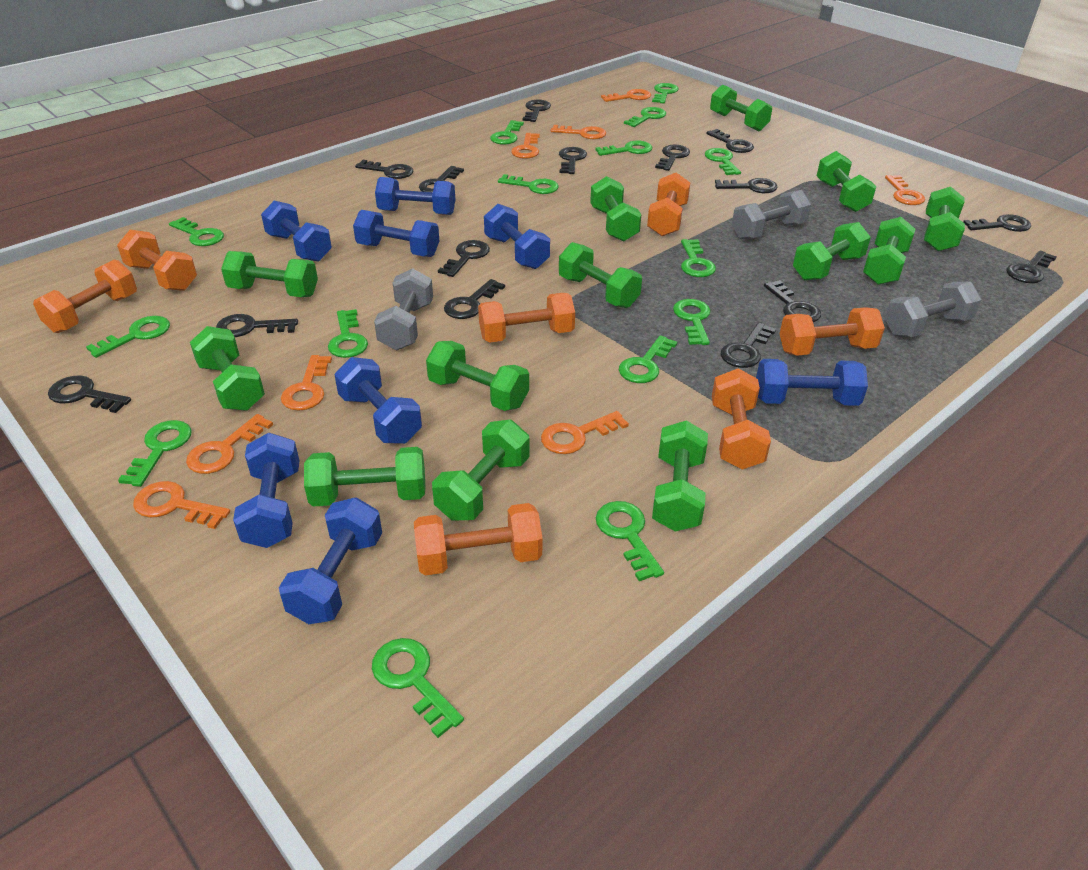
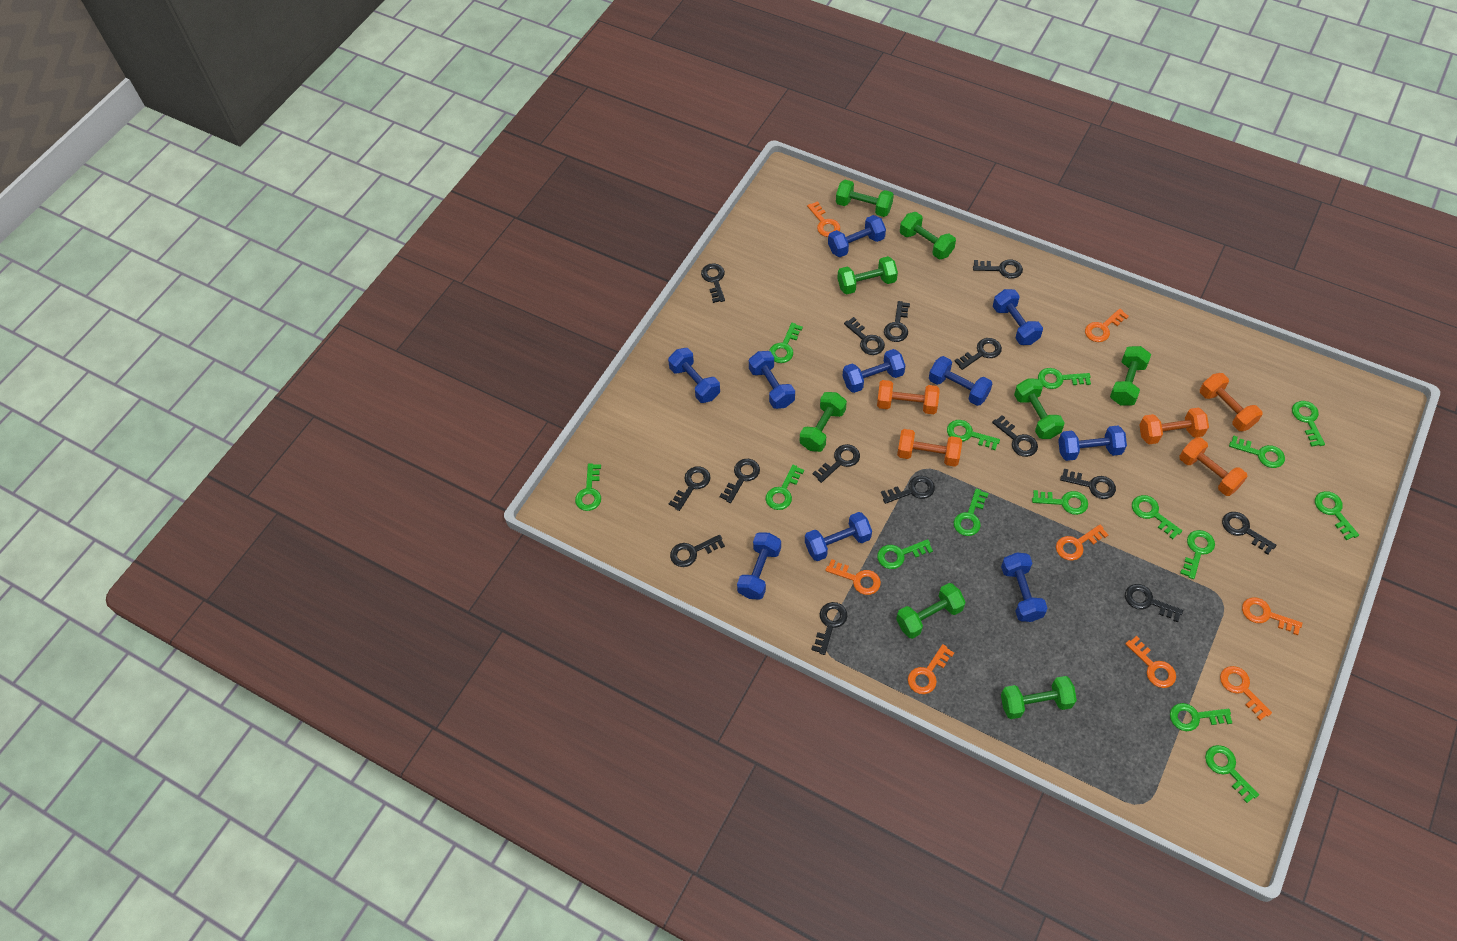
blue dumbbell: 8 -> 10
green dumbbell: 13 -> 8
grey dumbbell: 3 -> 0
orange dumbbell: 7 -> 5

